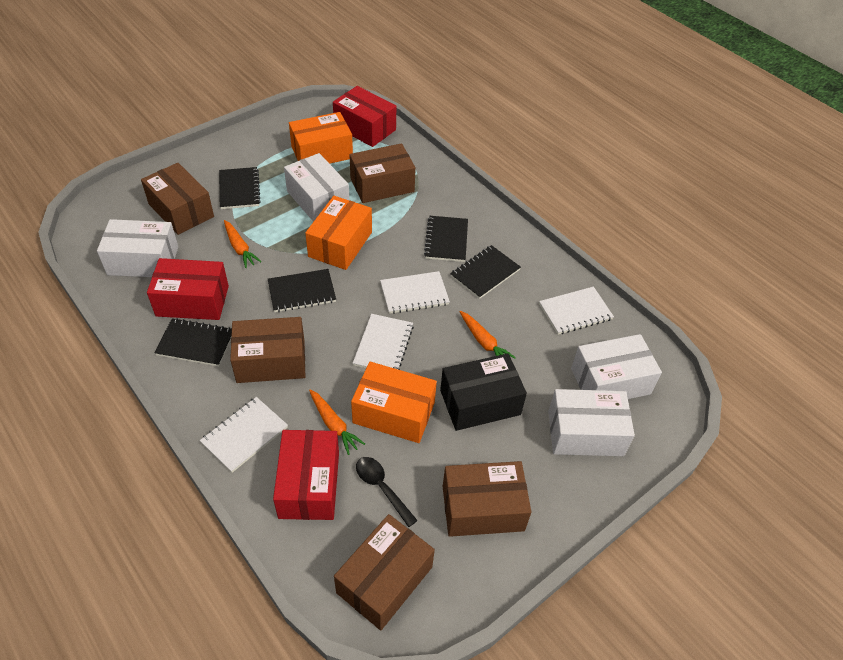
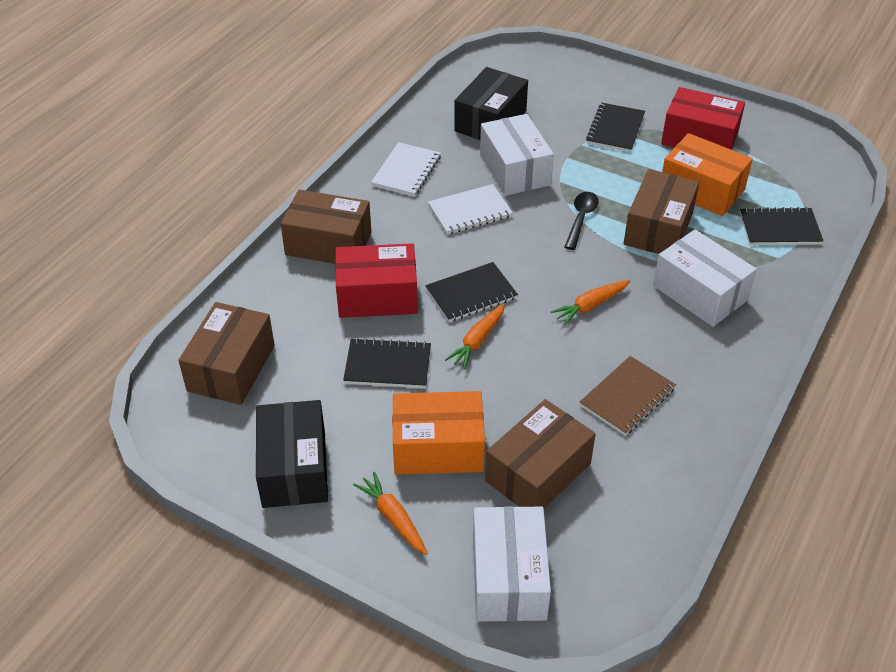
black box: 1 -> 2
black notebook: 5 -> 4
brown box: 5 -> 4
brown notebook: 0 -> 1
orange box: 3 -> 2
red box: 3 -> 2
white box: 4 -> 3
white notebook: 4 -> 2

